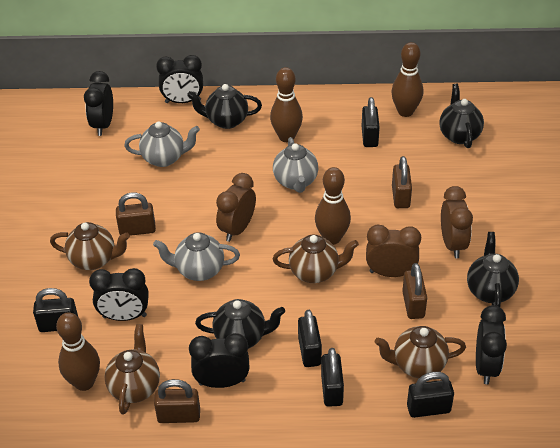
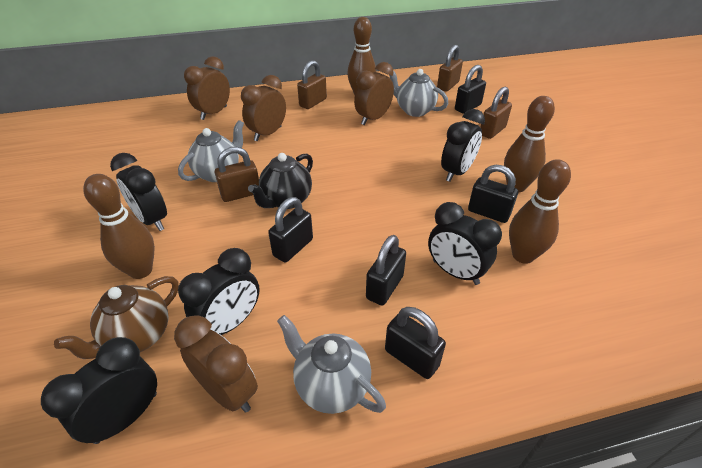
black teapot: 4 -> 1
brown clock: 3 -> 4
brown teapot: 4 -> 1

